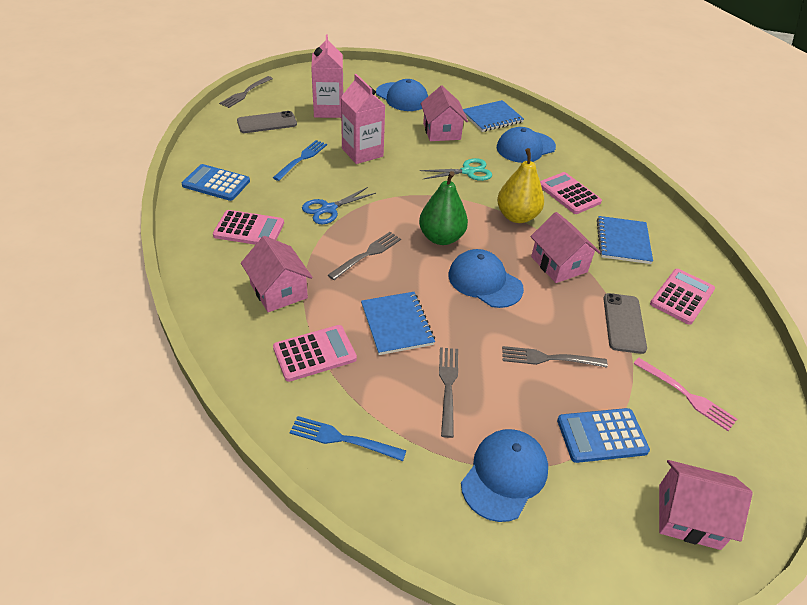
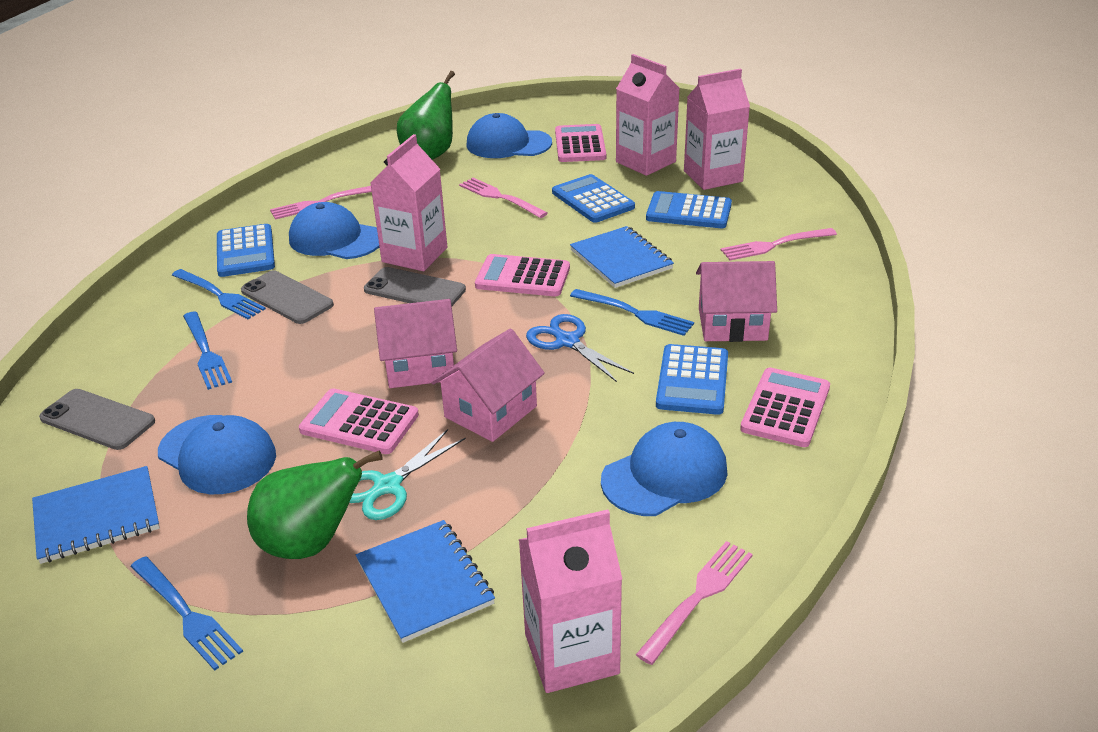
blue calculator: 2 -> 4
blue fork: 2 -> 4
green pear: 1 -> 2
grey fork: 4 -> 0
grey phone: 2 -> 3
pink carton: 2 -> 4
pink fork: 1 -> 4
pink house: 4 -> 3
yellow pear: 1 -> 0

